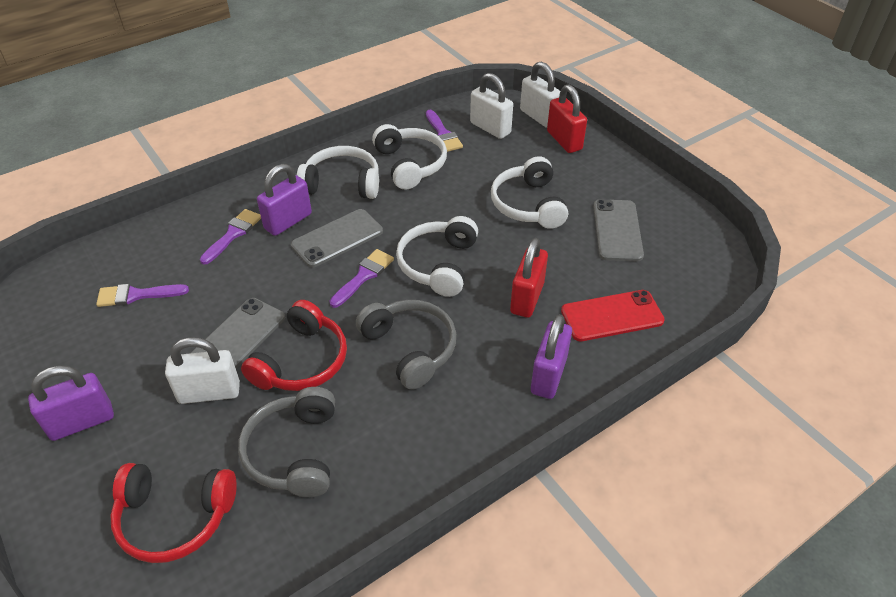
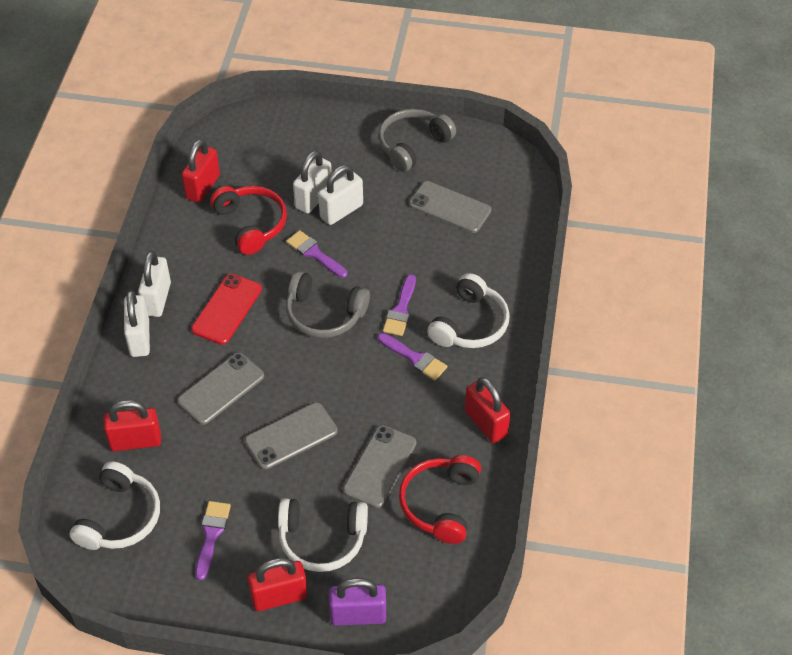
grey phone: 3 -> 4
purple padlock: 3 -> 1
red padlock: 2 -> 4
white headphones: 4 -> 3
white padlock: 3 -> 4

